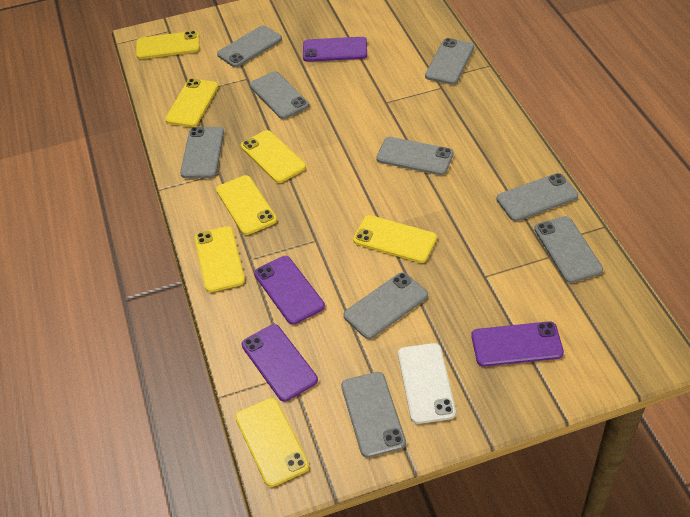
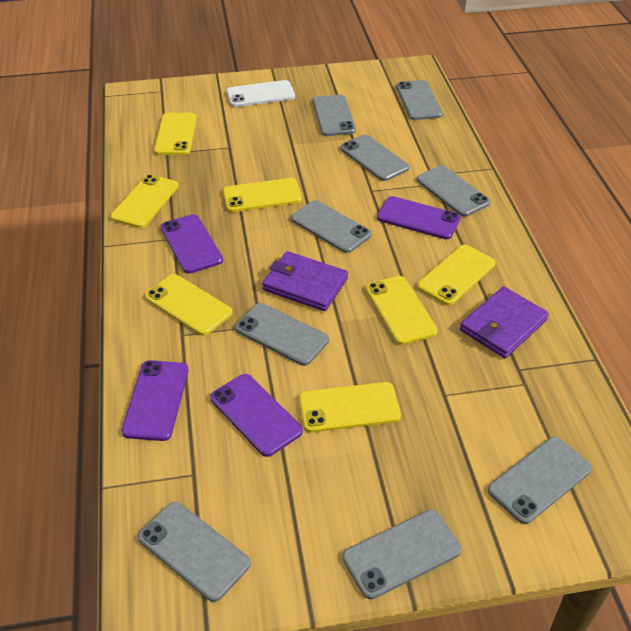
purple wallet: 0 -> 2

